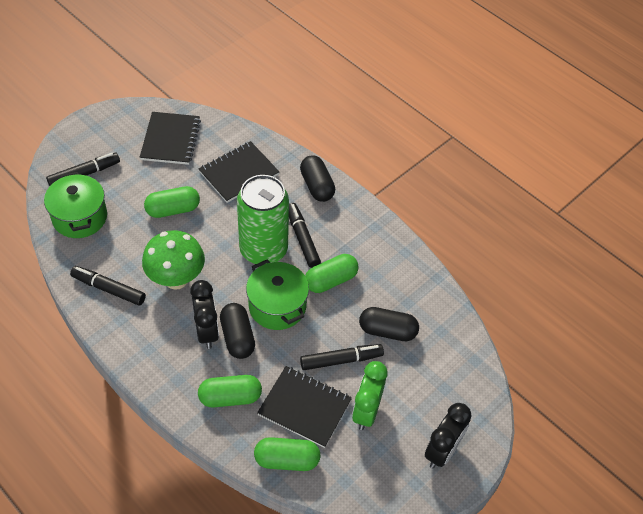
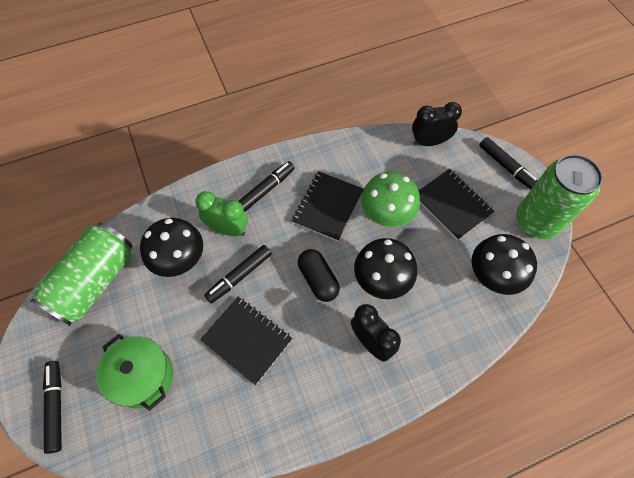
black capsule: 3 -> 1
black mushroom: 0 -> 3
green can: 1 -> 2
green capsule: 4 -> 0
green pot: 2 -> 1

